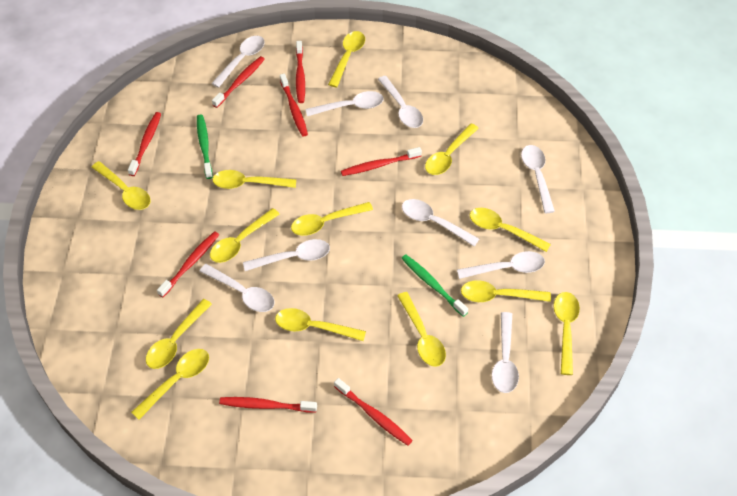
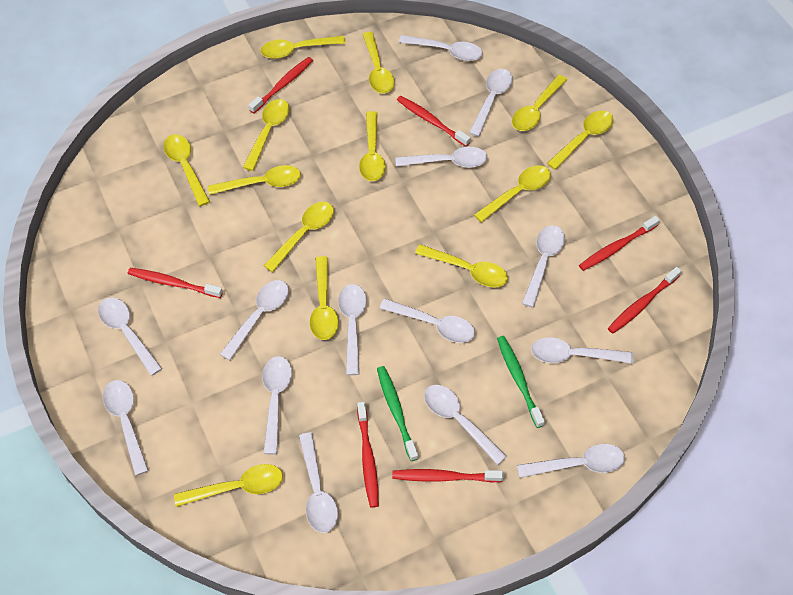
red toothbrush: 8 -> 7
white spoon: 9 -> 14

